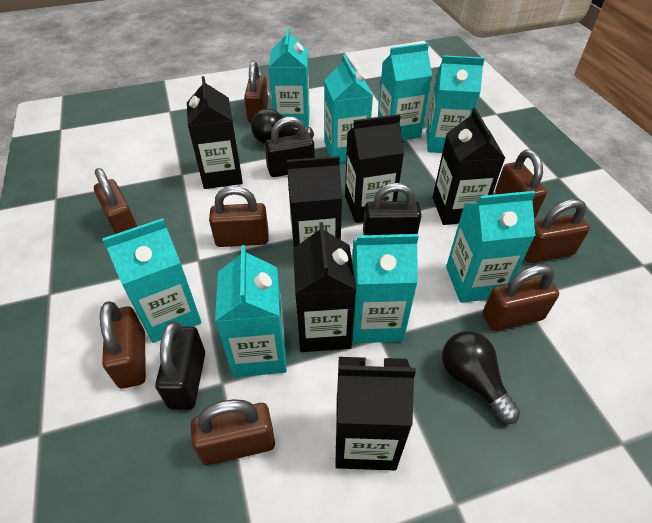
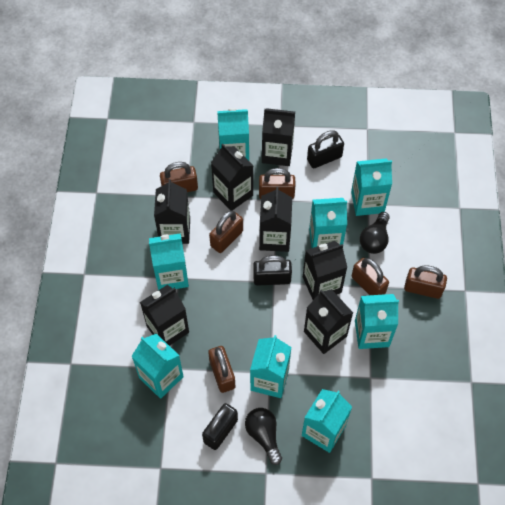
black carton: 6 -> 7
brown padlock: 8 -> 6

